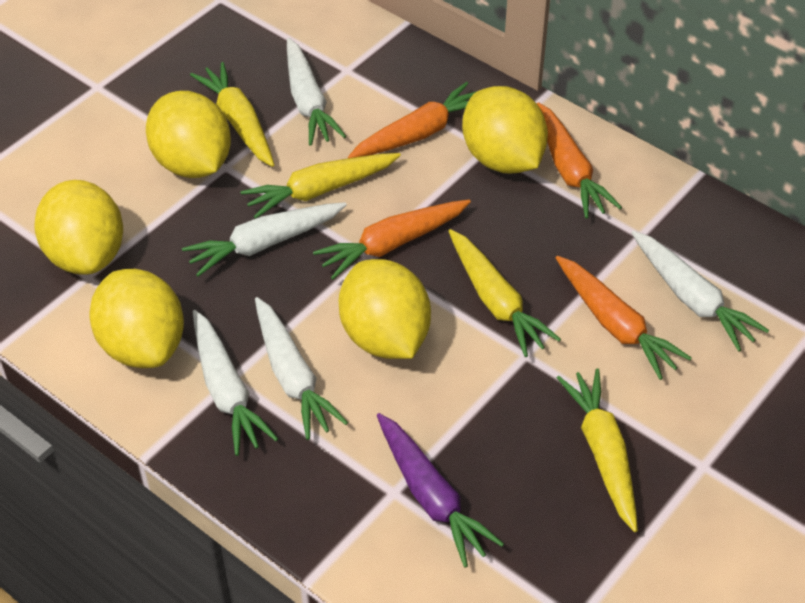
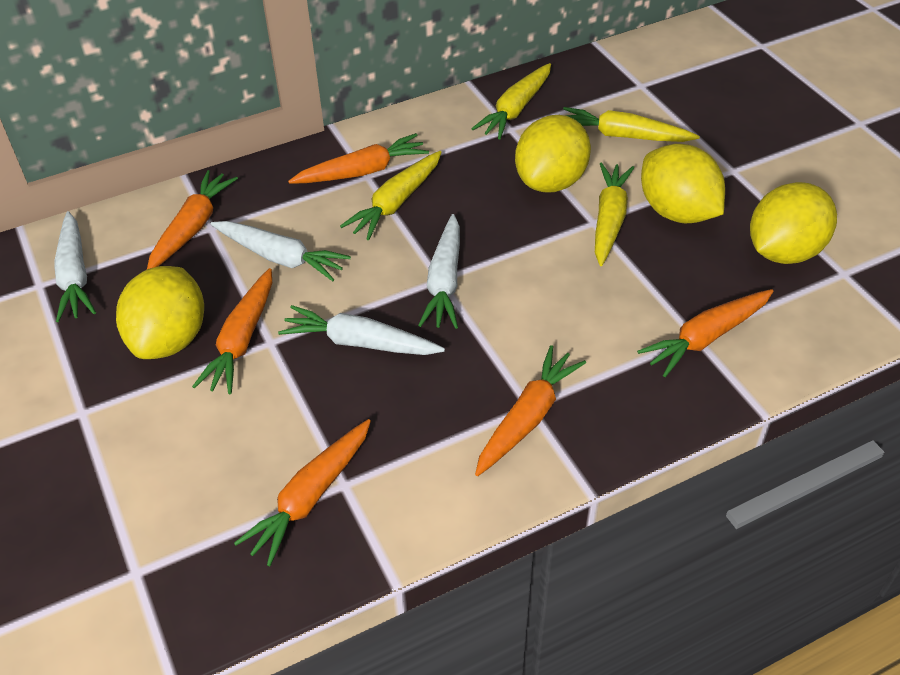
orange carrot: 4 -> 6
purple carrot: 1 -> 0
white carrot: 5 -> 4
yellow lemon: 5 -> 4

